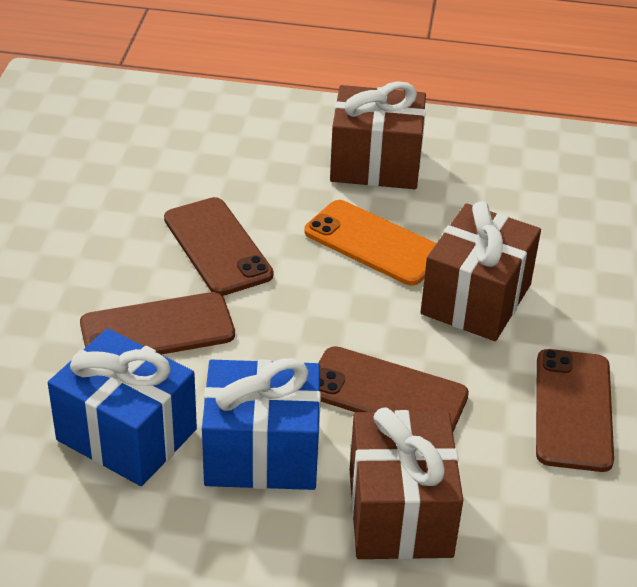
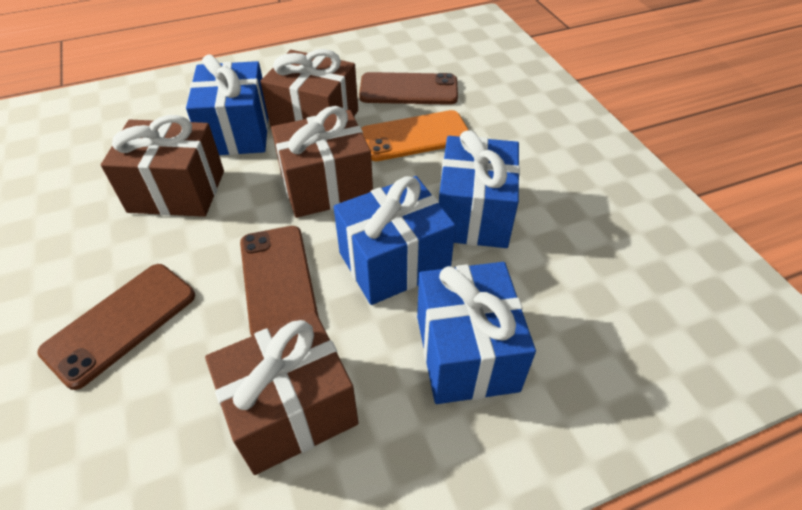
blue gift: 2 -> 4
brown gift: 3 -> 4
brown phone: 4 -> 3

